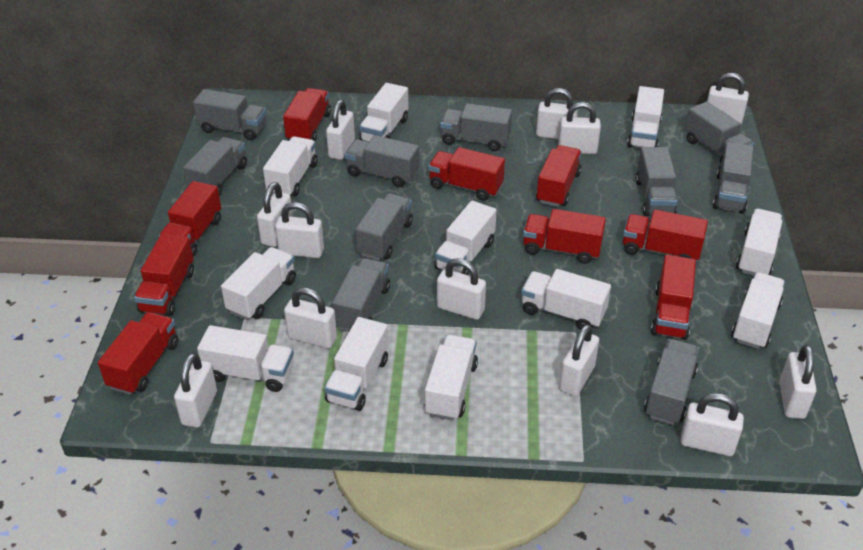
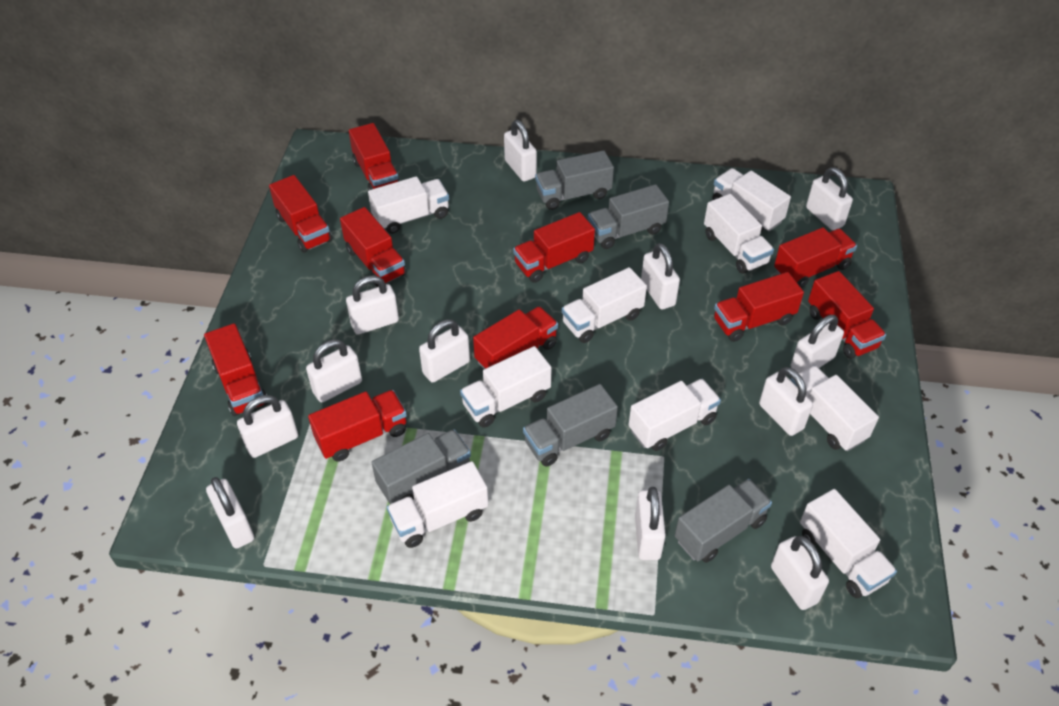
grey truck: 10 -> 5
red truck: 9 -> 10
white truck: 11 -> 9

